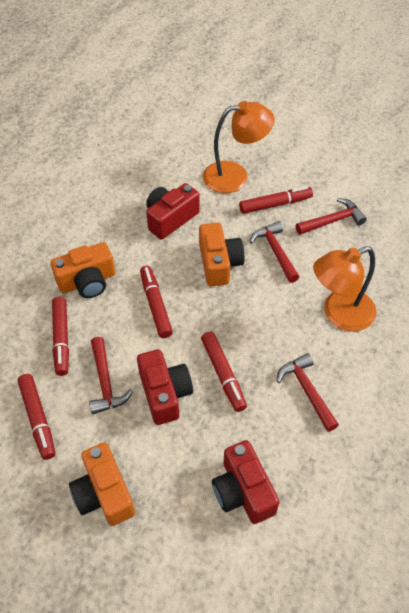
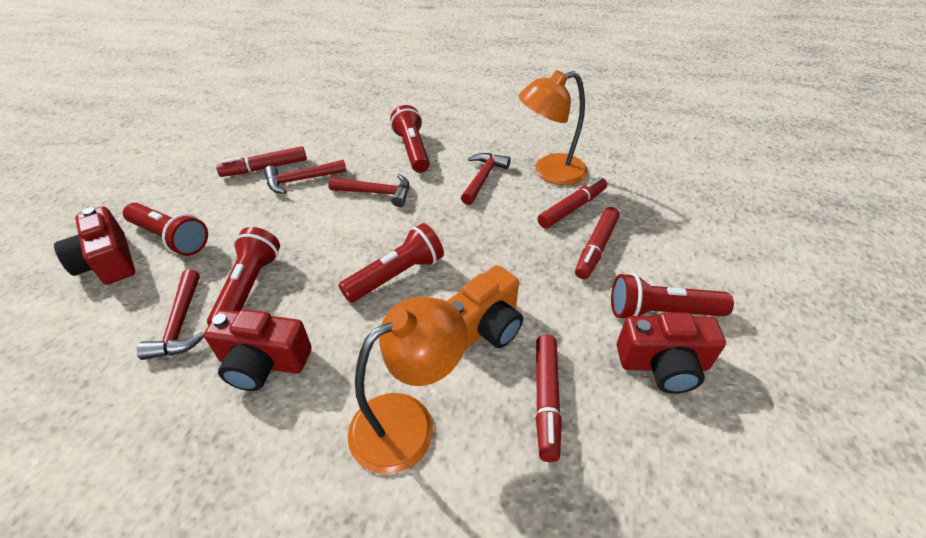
orange camera: 3 -> 1
red flashlight: 0 -> 5
red marker: 5 -> 4

